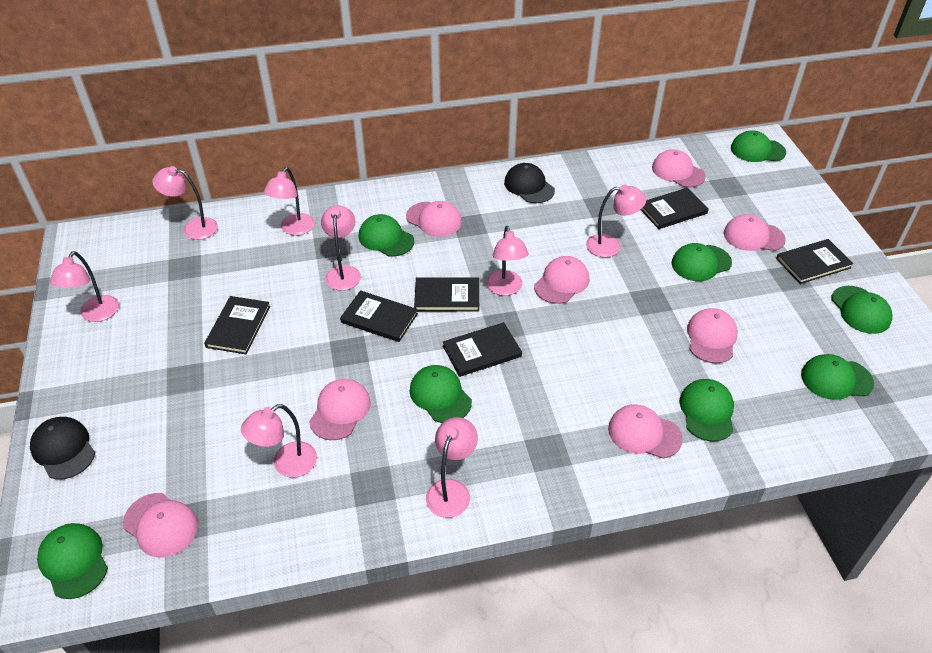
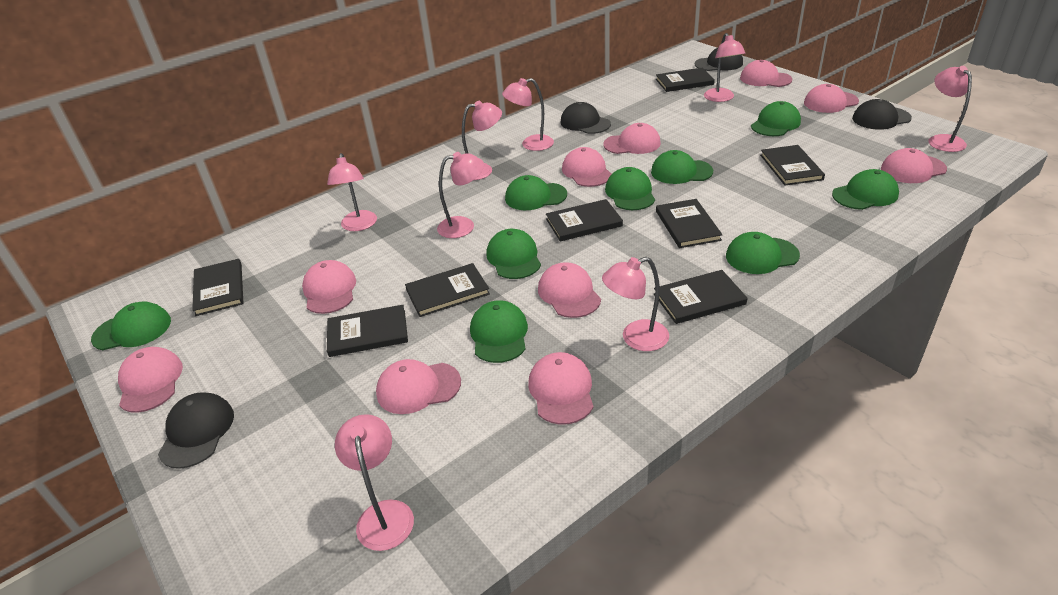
black book: 6 -> 8
black cap: 2 -> 4
green cap: 8 -> 9
pink cap: 8 -> 10

